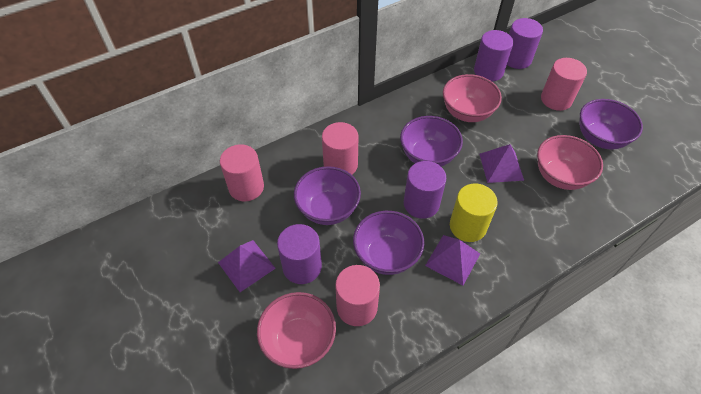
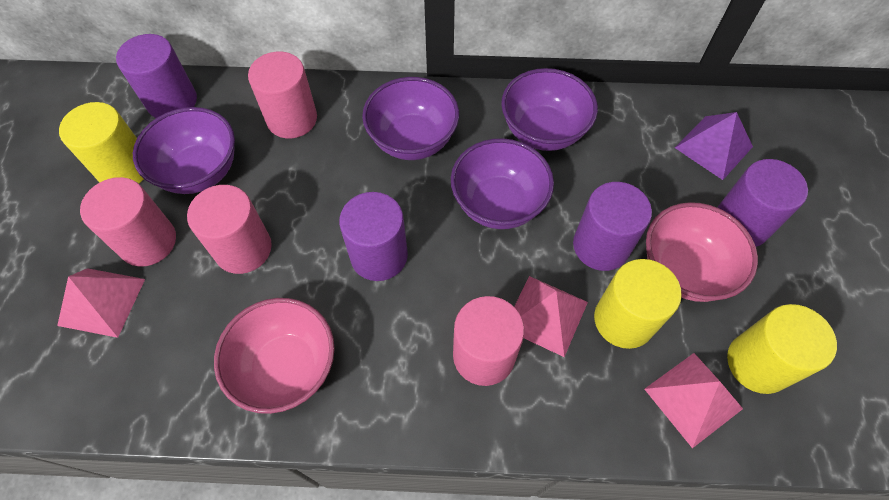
pink bowl: 3 -> 2
pink pyramid: 0 -> 3
purple pyramid: 3 -> 1
yellow cylinder: 1 -> 3

